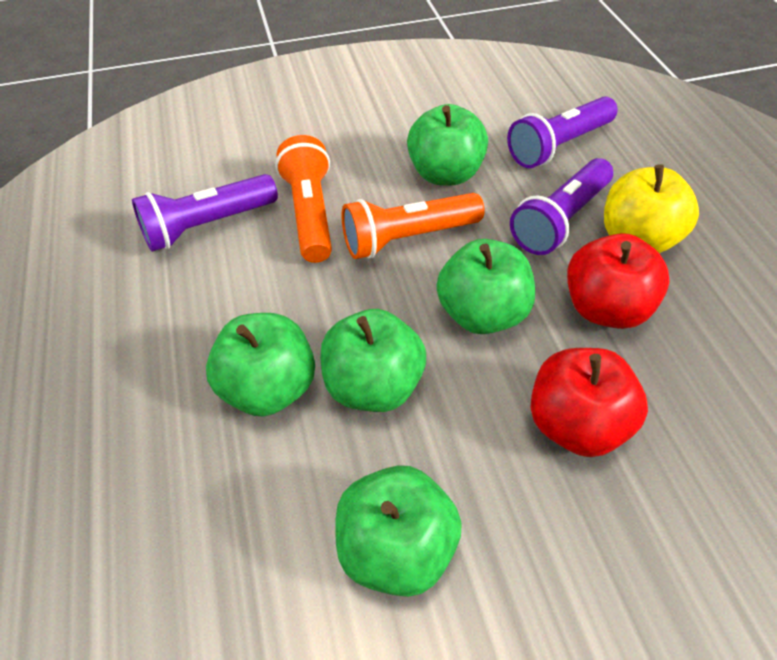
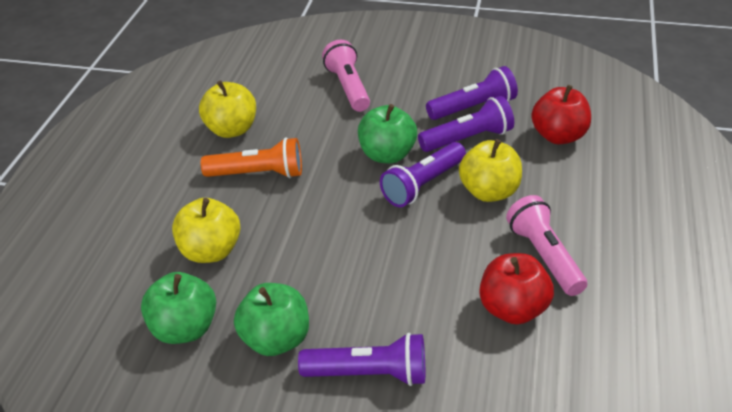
green apple: 5 -> 3
orange flashlight: 2 -> 1
pink flashlight: 0 -> 2
purple flashlight: 3 -> 4
yellow apple: 1 -> 3

